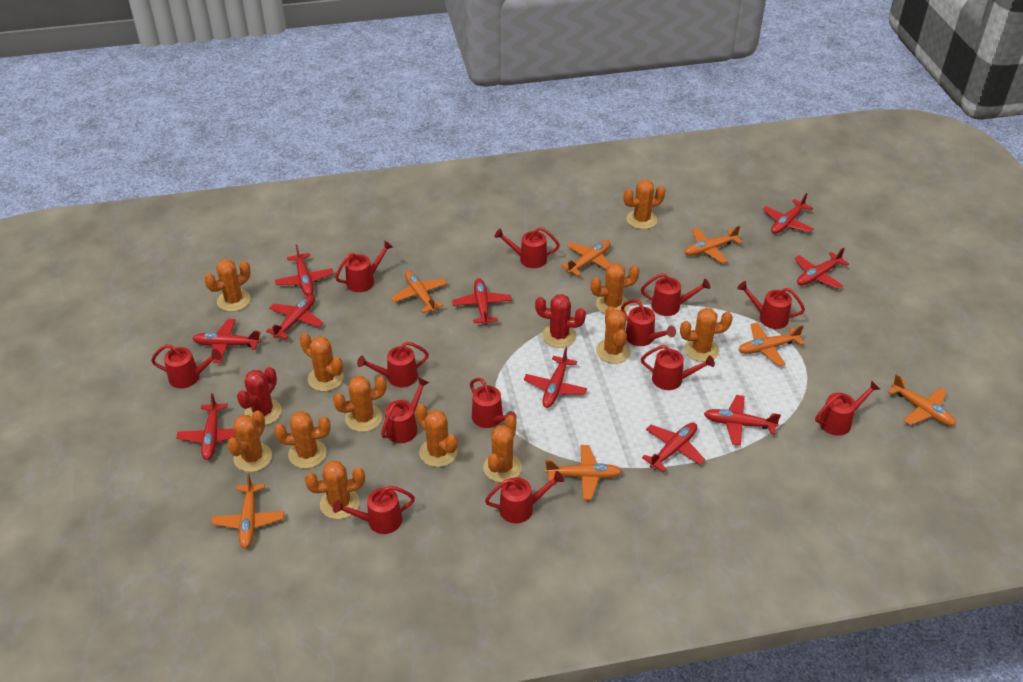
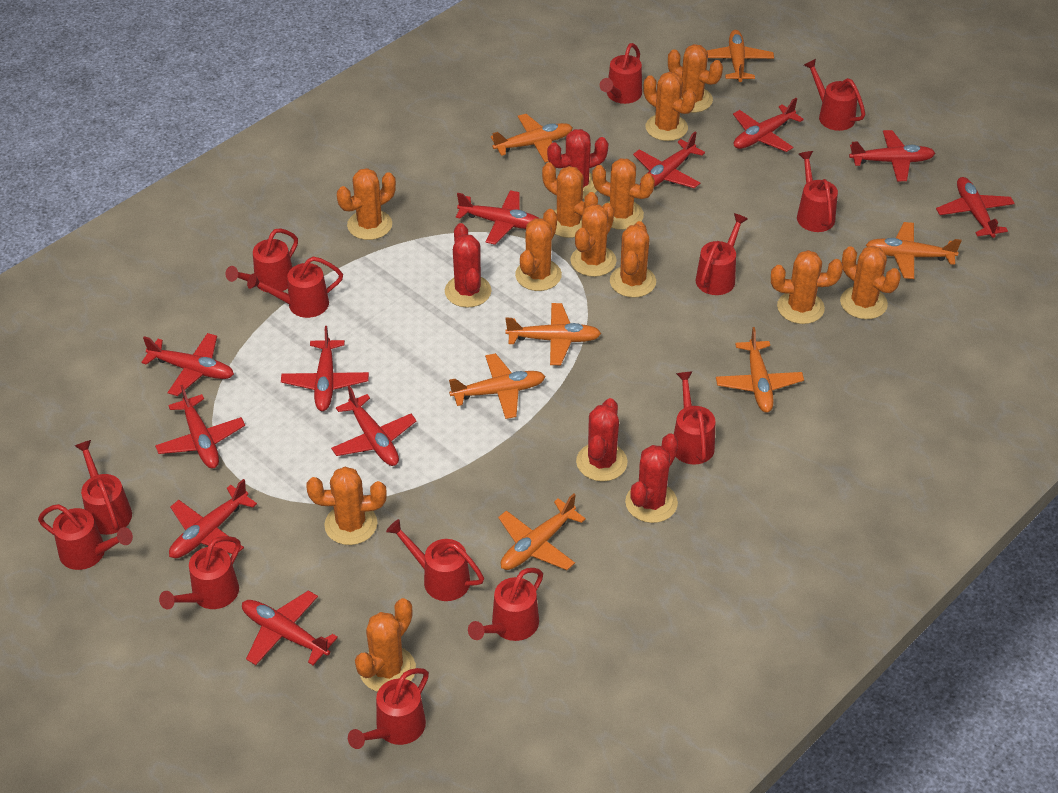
red cactus: 2 -> 4
red plane: 10 -> 11

